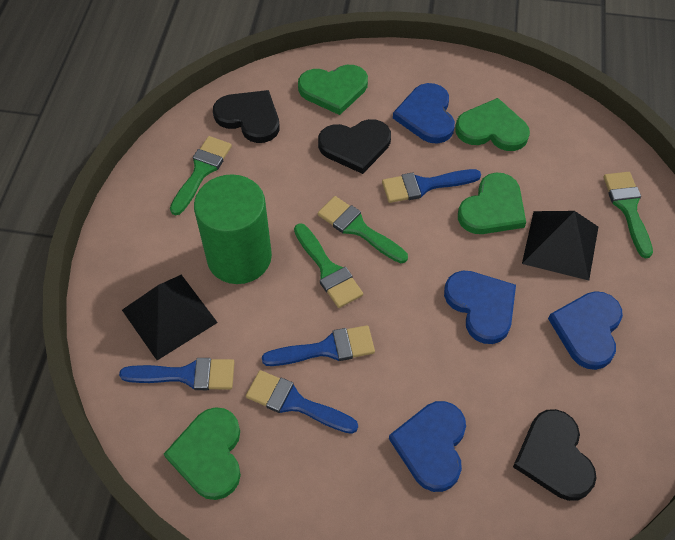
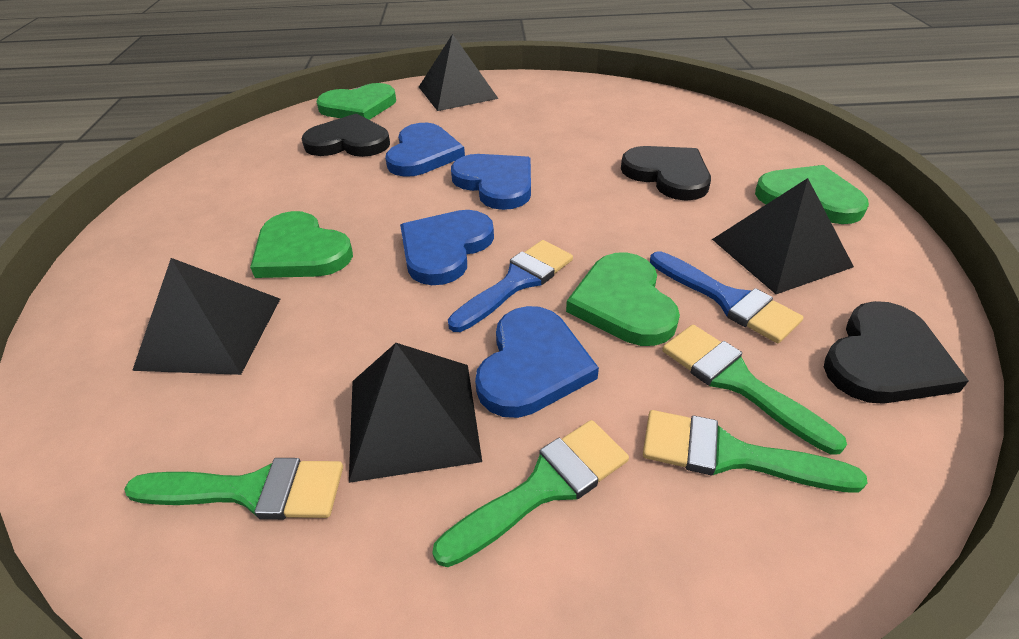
black pyramid: 2 -> 4
blue brush: 4 -> 2
green cylinder: 1 -> 0

